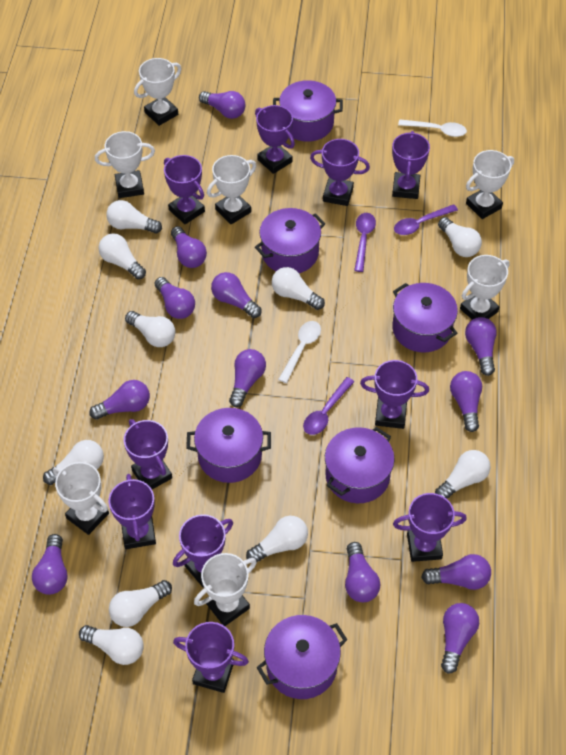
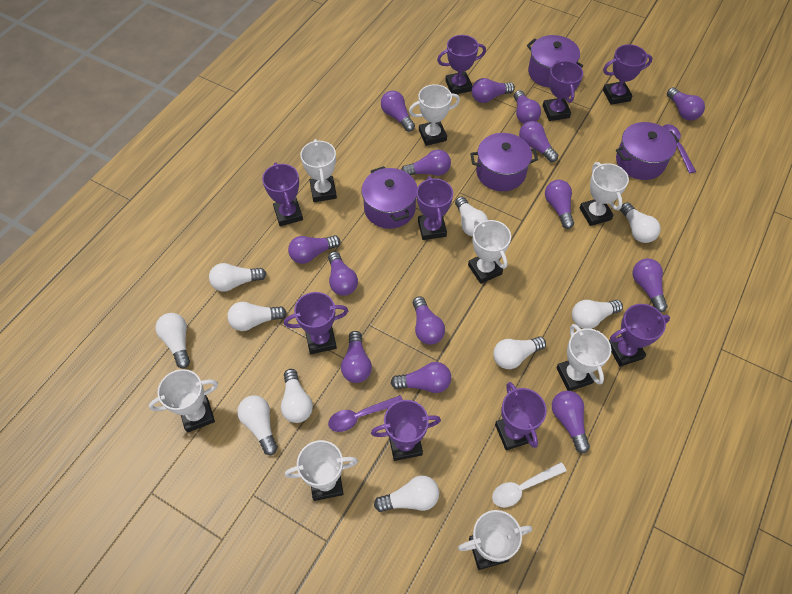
purple light bulb: 12 -> 14
purple pot: 6 -> 4
purple spoon: 3 -> 2
purple trophy: 10 -> 9
white spoon: 2 -> 1
white trophy: 7 -> 8

